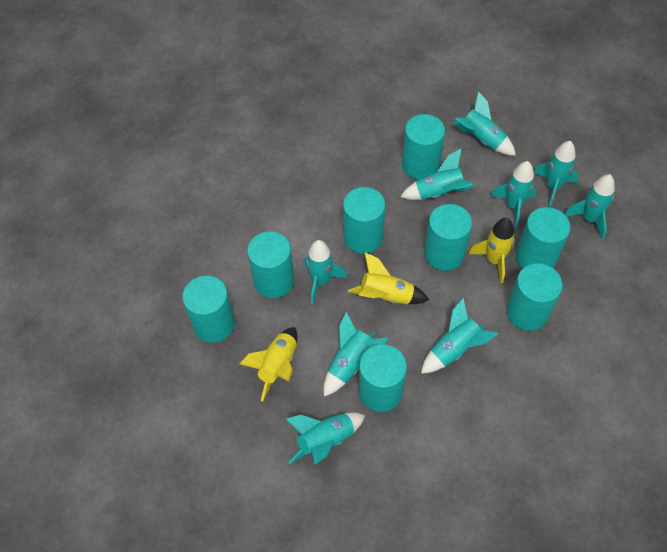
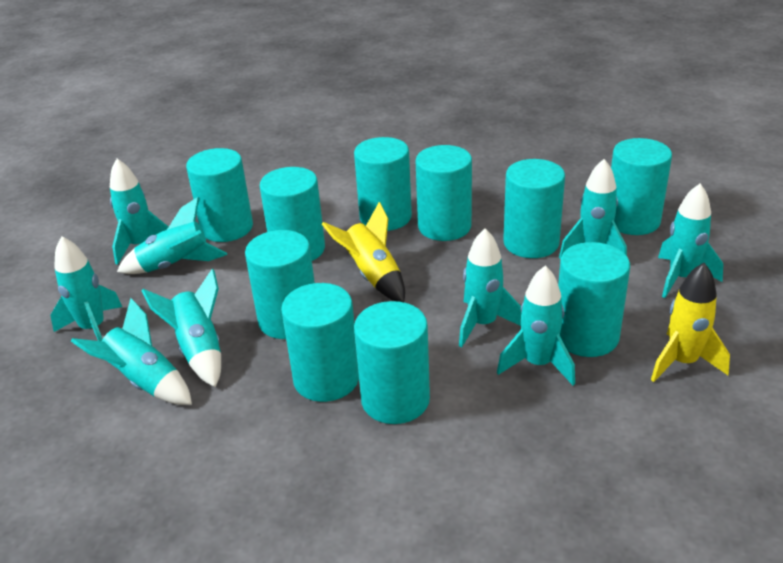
turquoise cylinder: 8 -> 10
yellow rocket: 3 -> 2

